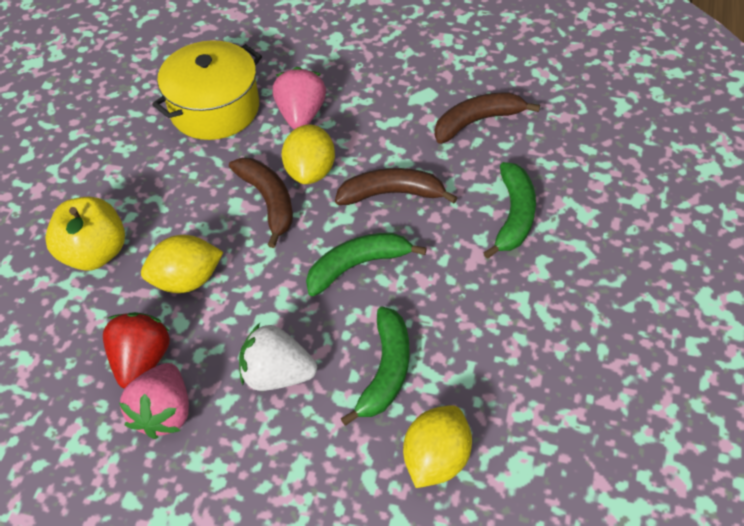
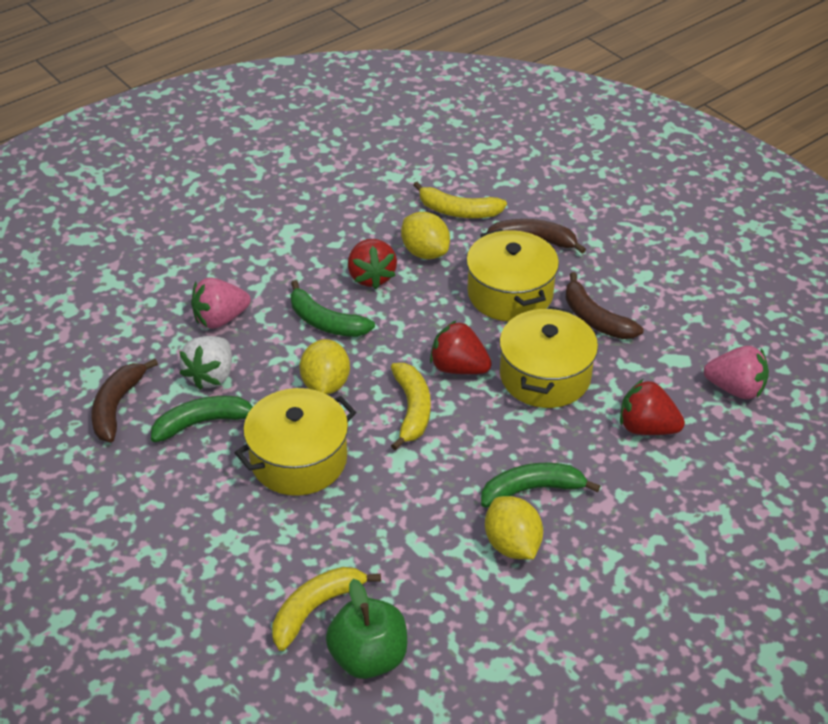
green apple: 0 -> 1
red strawberry: 1 -> 3
yellow apple: 1 -> 0
yellow banana: 0 -> 3
yellow pot: 1 -> 3

